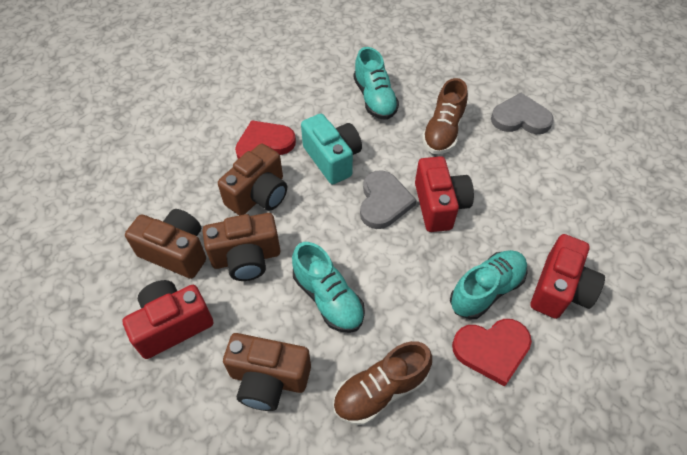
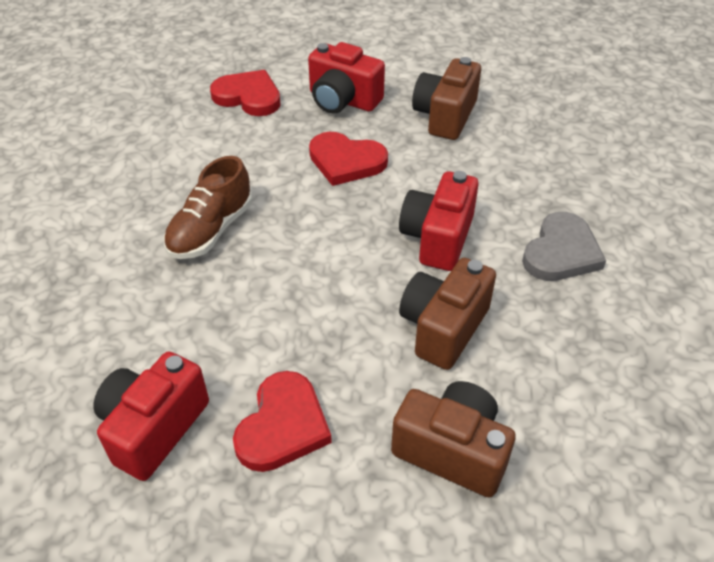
brown camera: 4 -> 3
brown shoe: 2 -> 1
grey heart: 2 -> 1
red heart: 2 -> 3
turquoise camera: 1 -> 0
turquoise shoe: 3 -> 0

